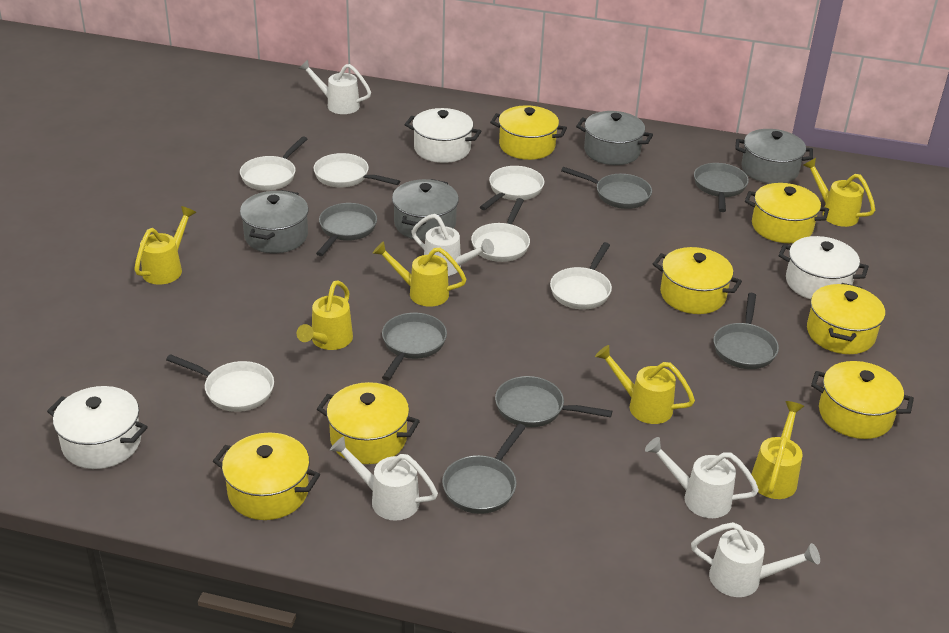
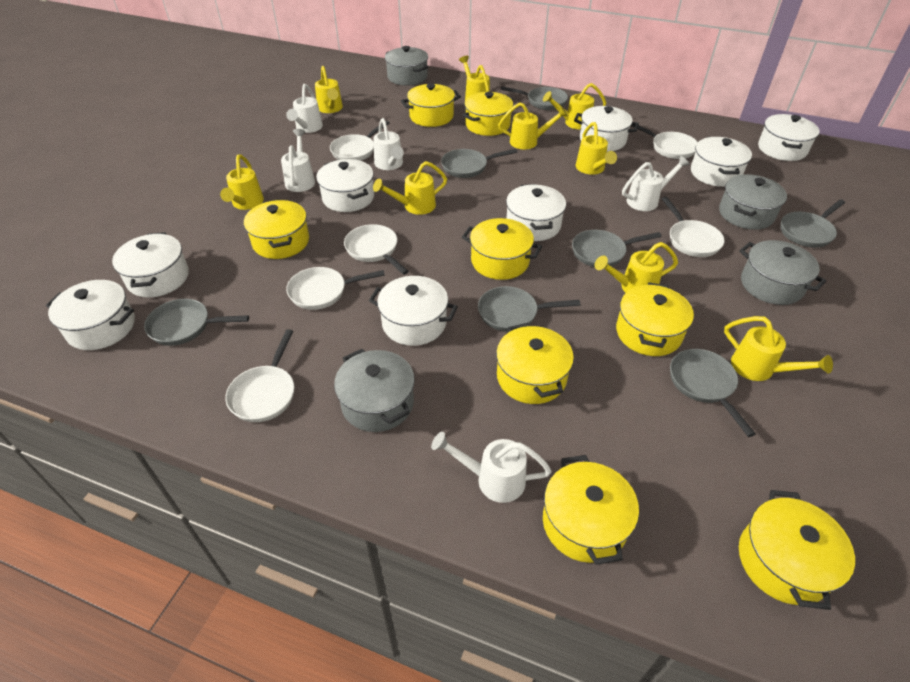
white pot: 3 -> 8
yellow pot: 7 -> 8
yellow watering can: 6 -> 9

